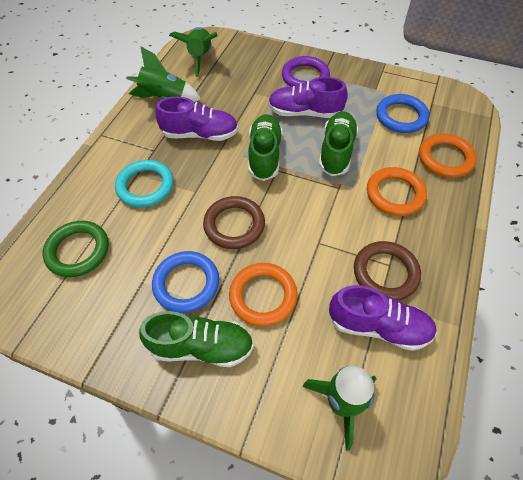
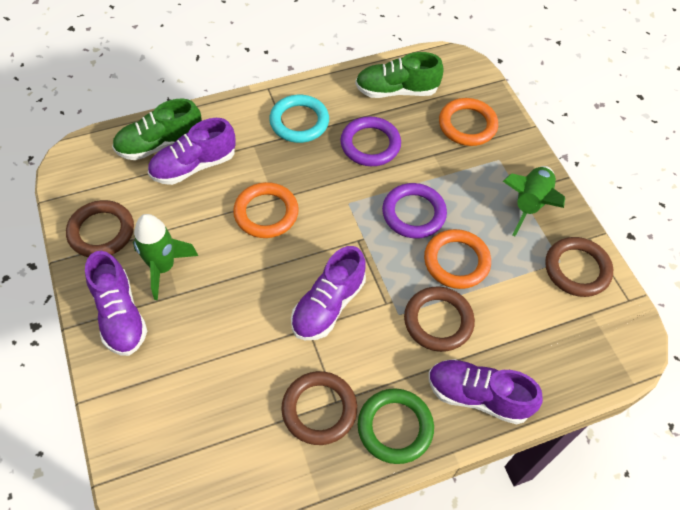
blue ring: 2 -> 0
brown ring: 2 -> 4
green rocket: 3 -> 2
green shoe: 3 -> 2
purple ring: 1 -> 2
purple shoe: 3 -> 4

